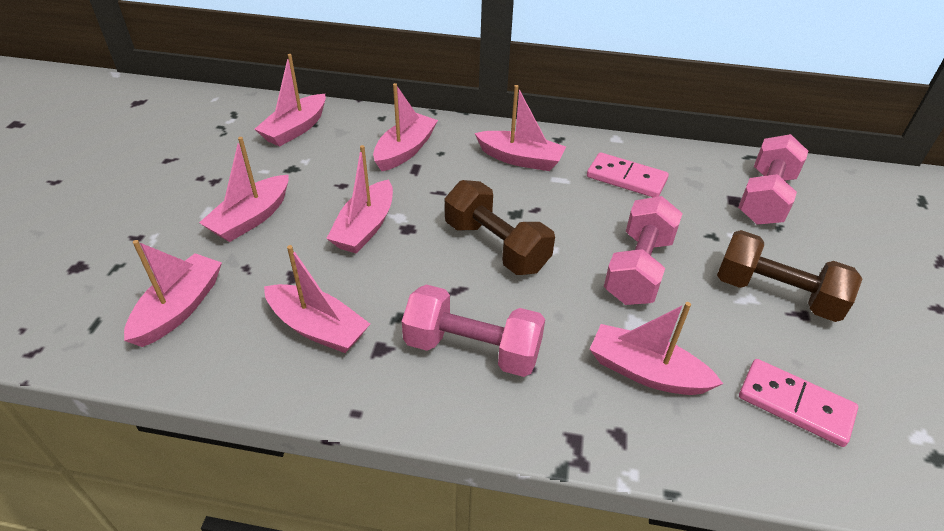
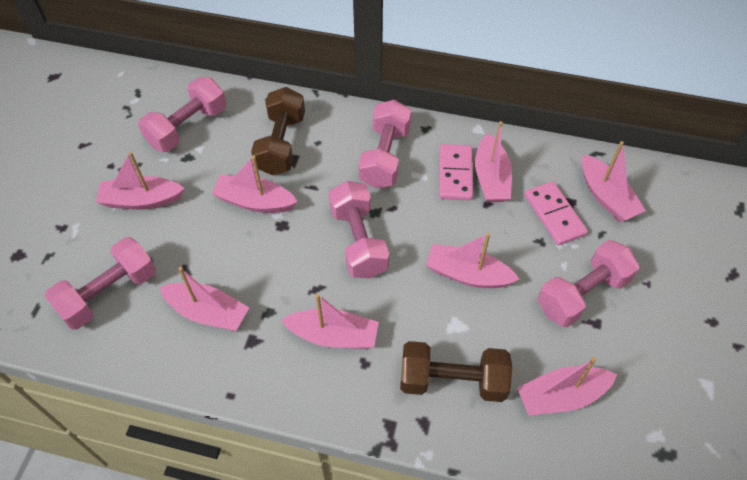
pink dumbbell: 3 -> 5

